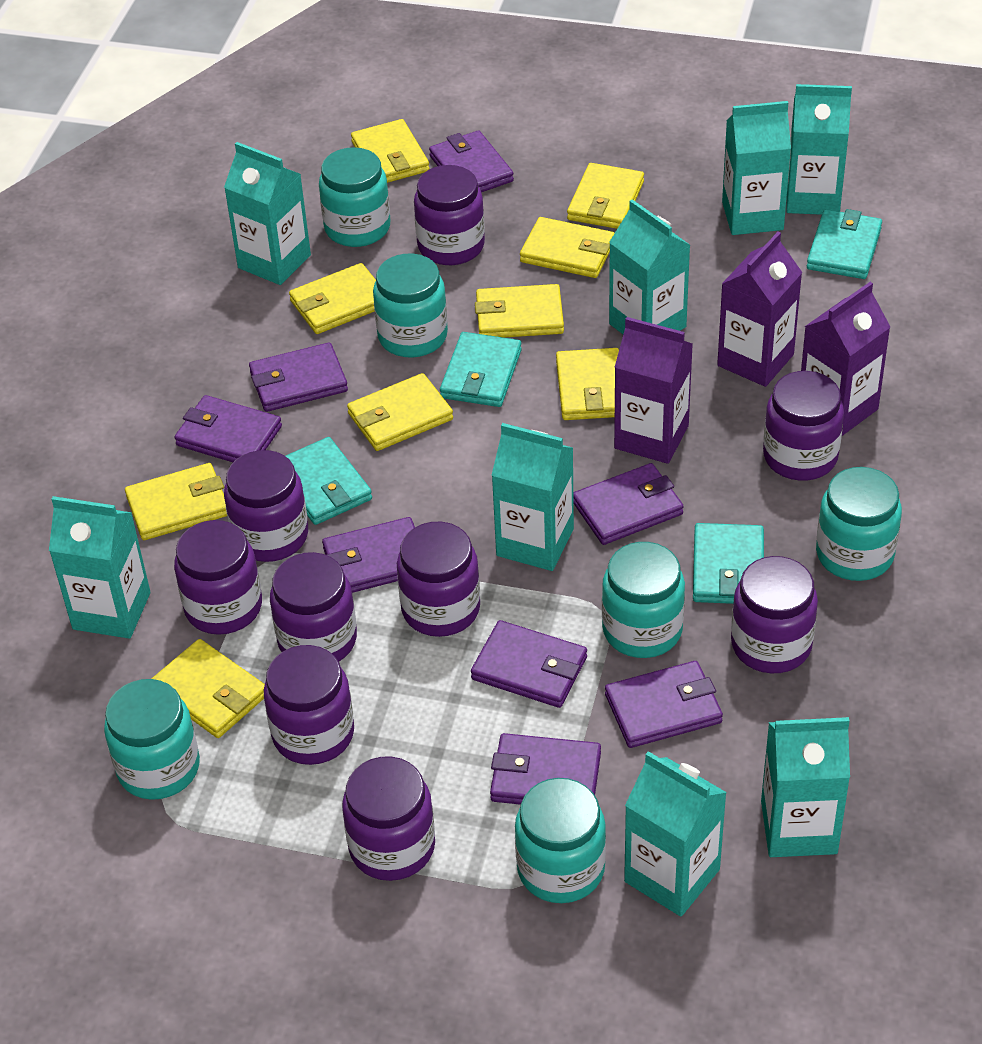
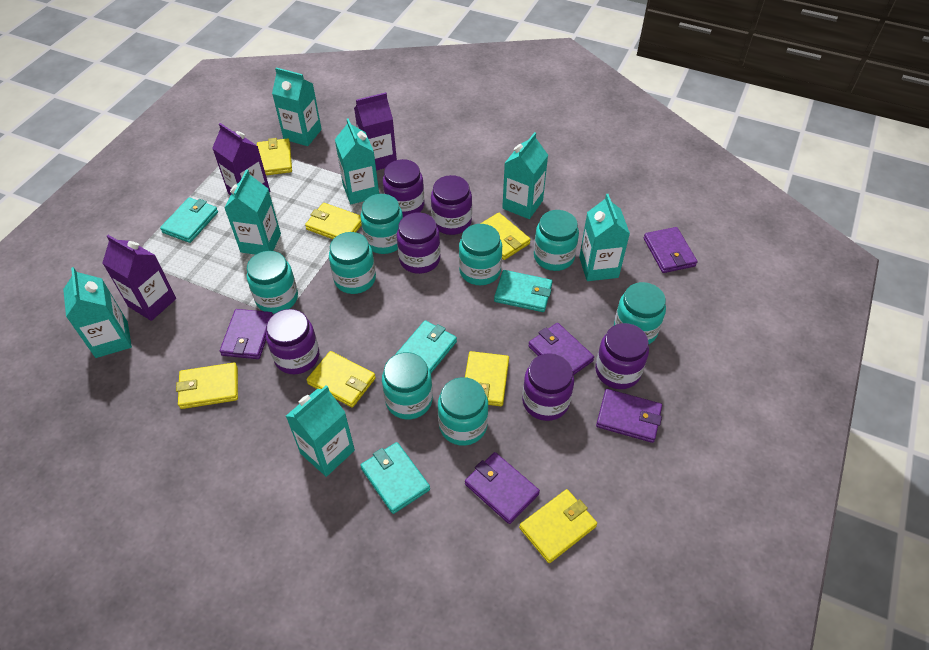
purple jar: 9 -> 6
purple wallet: 8 -> 5
turquoise carton: 8 -> 7
turquoise jar: 6 -> 8
yellow wallet: 9 -> 7

